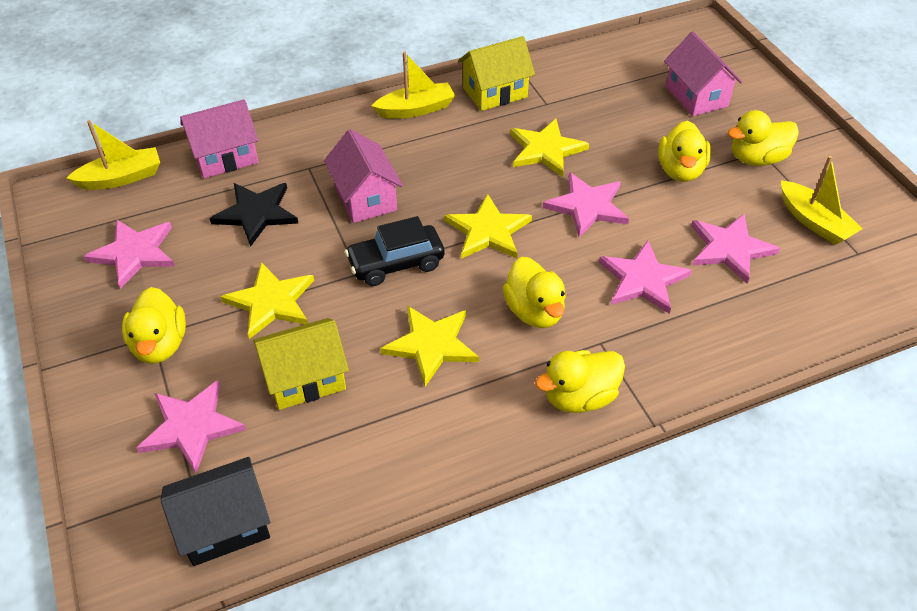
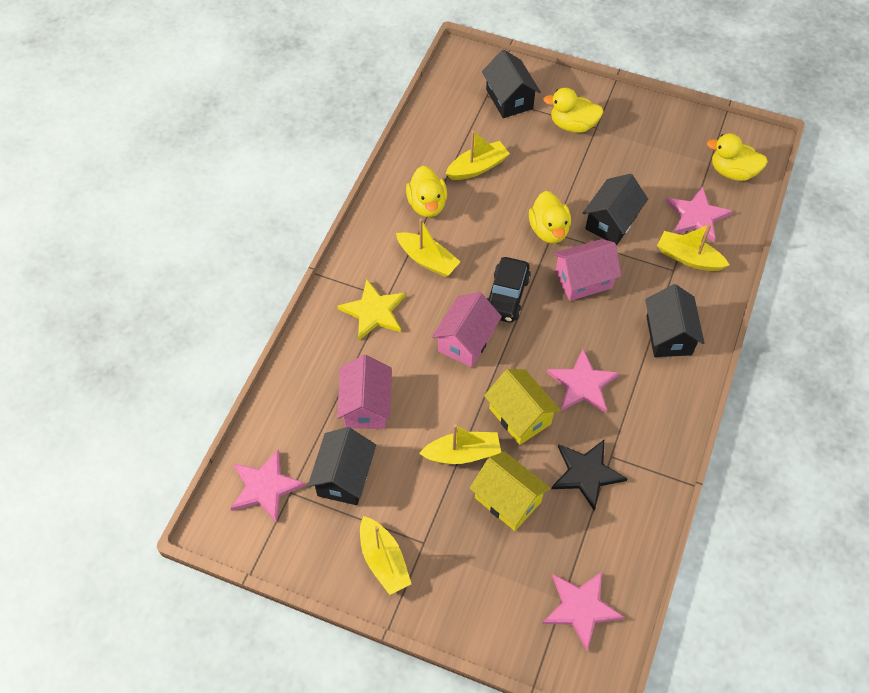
black house: 1 -> 4
pink star: 5 -> 4
yellow boat: 3 -> 5
yellow duck: 5 -> 4
yellow star: 4 -> 1

